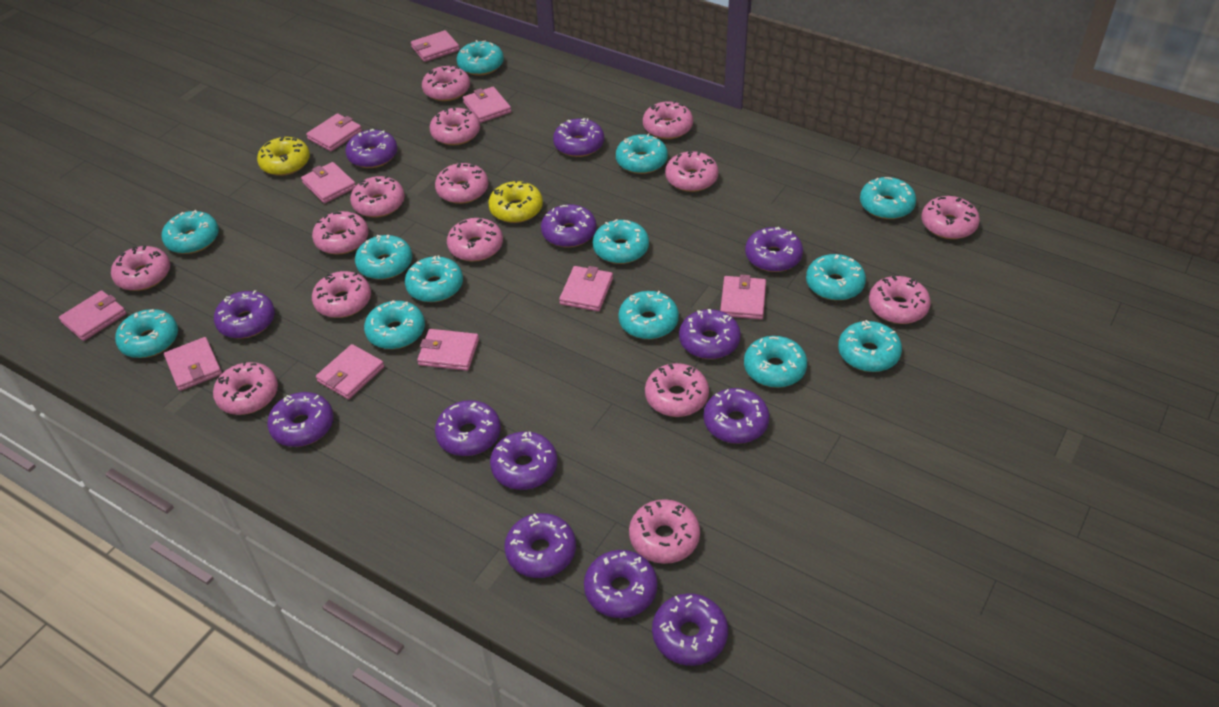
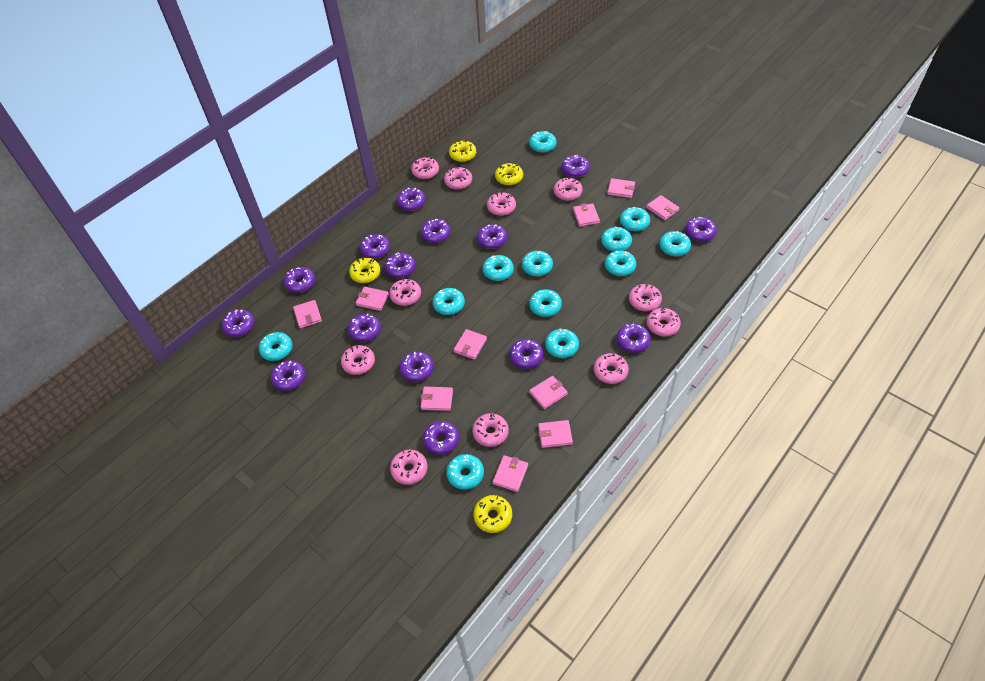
pink donut: 15 -> 11
purple donut: 13 -> 15
turquoise donut: 13 -> 12
yellow donut: 2 -> 4

